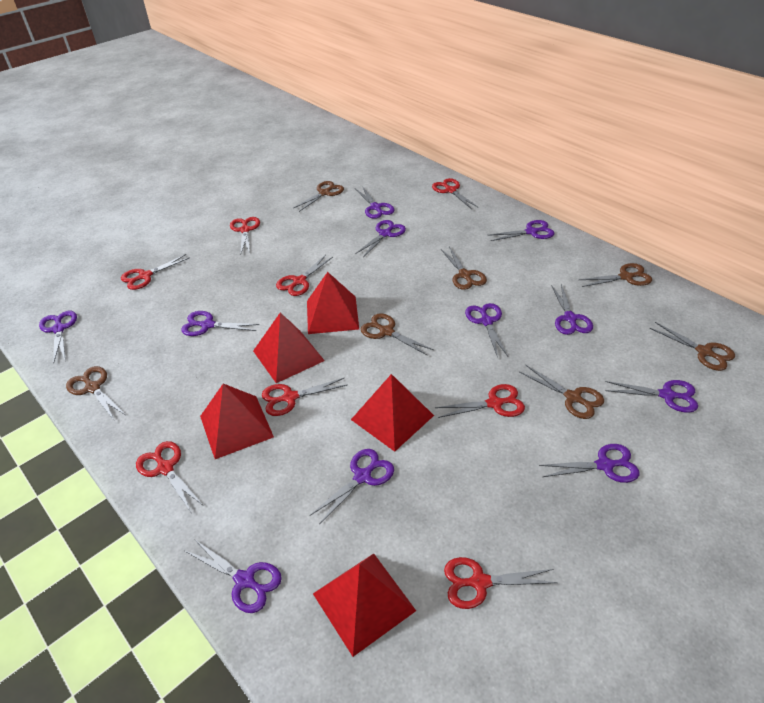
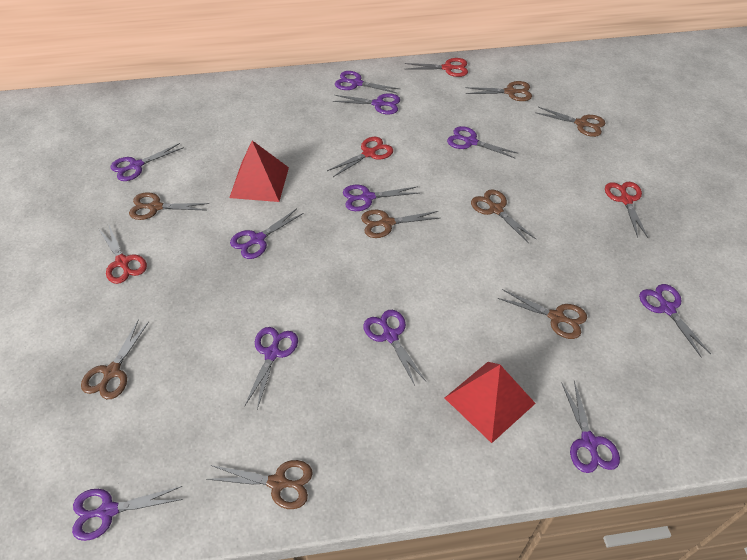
brown scissors: 7 -> 8
red pyramid: 5 -> 2
red scissors: 8 -> 4

